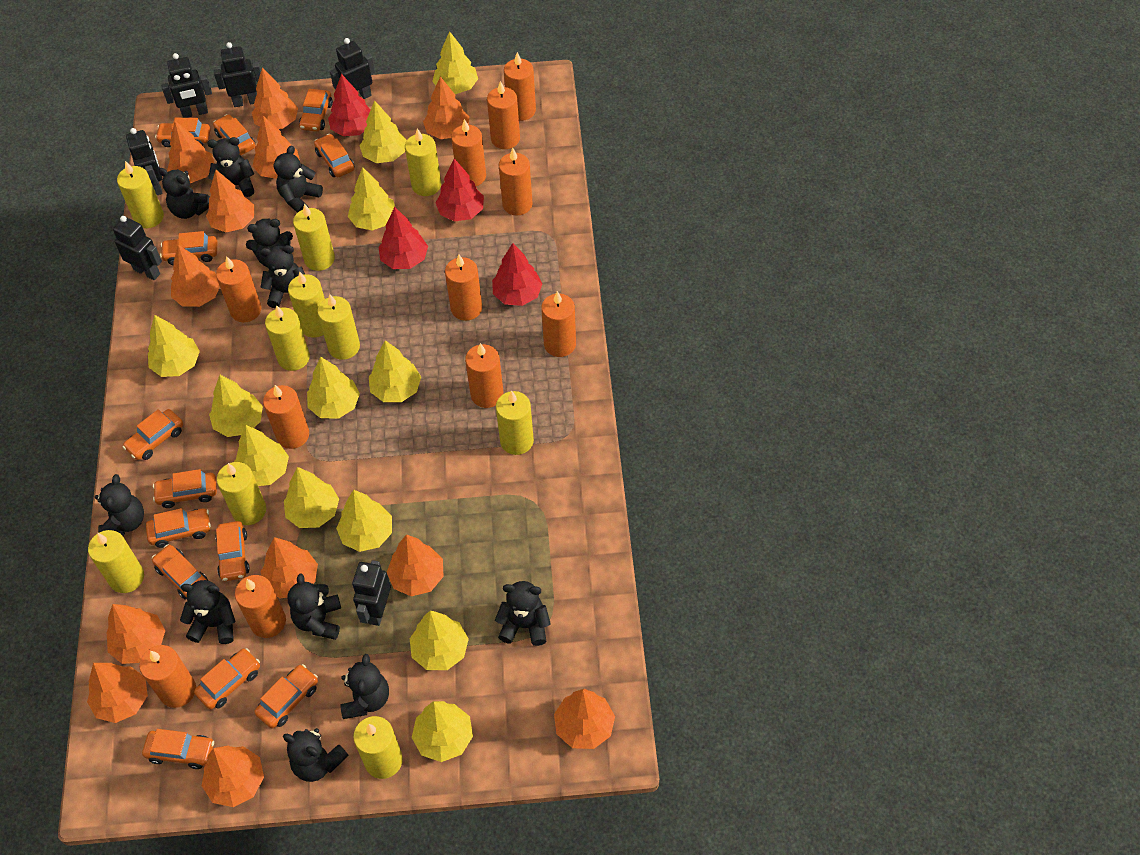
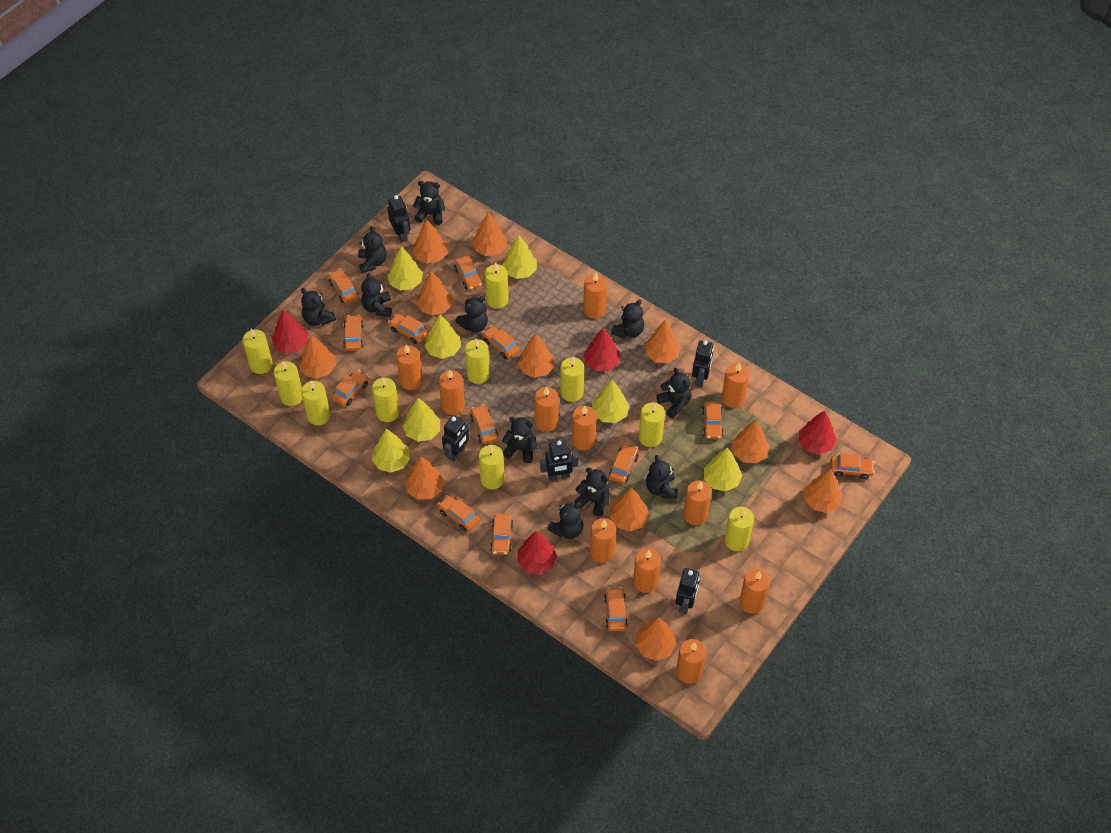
black robot: 6 -> 5
orange tree: 12 -> 11
yellow tree: 12 -> 7

